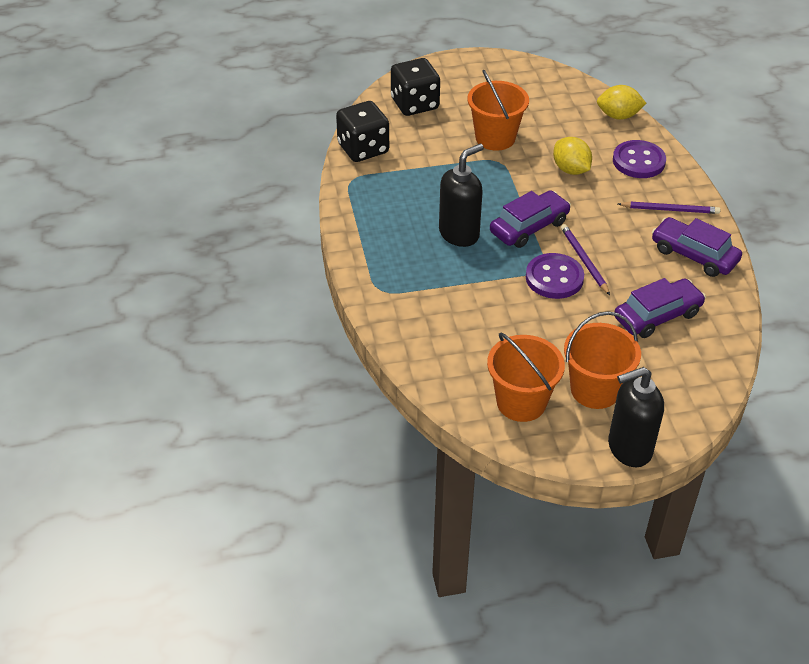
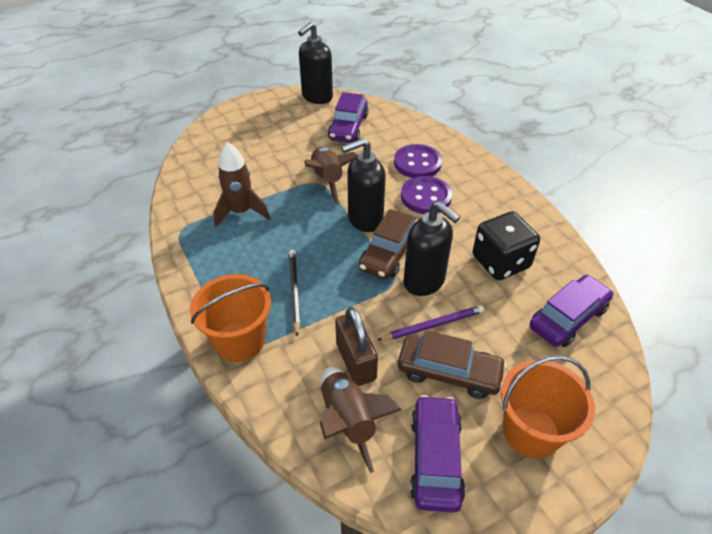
black dice: 2 -> 1
black pencil: 0 -> 1
black soap dispenser: 2 -> 3
brown car: 0 -> 2
brown padlock: 0 -> 1
brown rocket: 0 -> 3
orange bucket: 3 -> 2
purple pencil: 2 -> 1
yellow lemon: 2 -> 0

